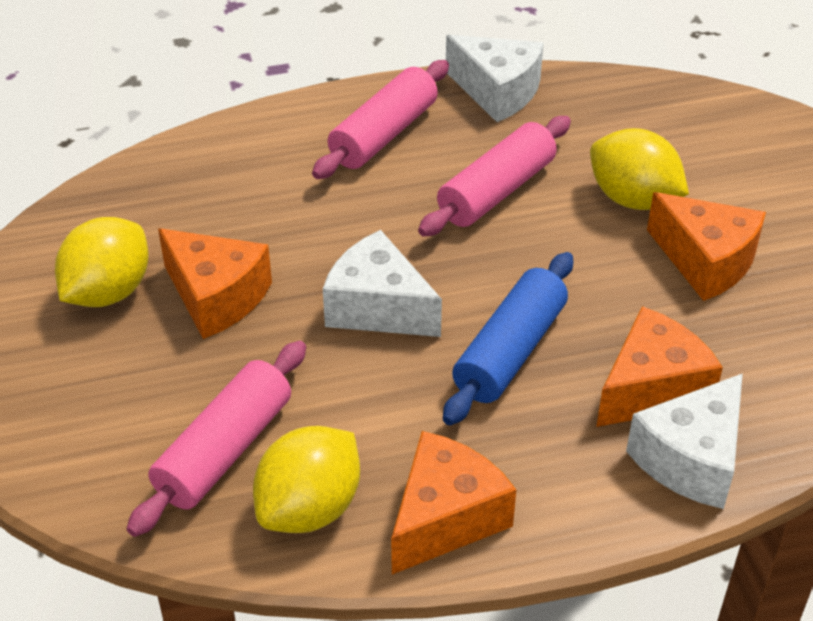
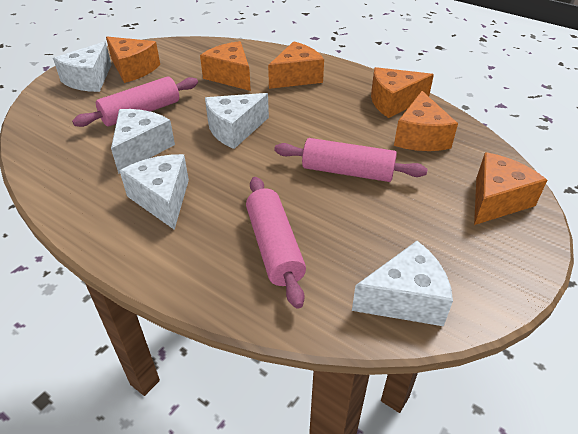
blue rolling pin: 1 -> 0
orange cheese: 4 -> 6
white cheese: 3 -> 5
yellow lemon: 3 -> 0

